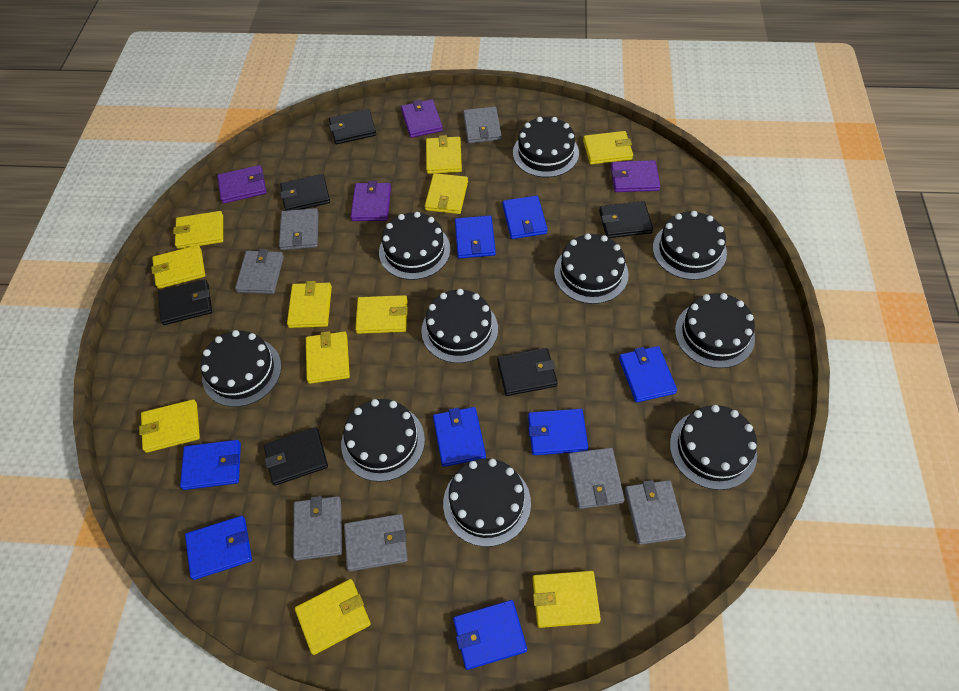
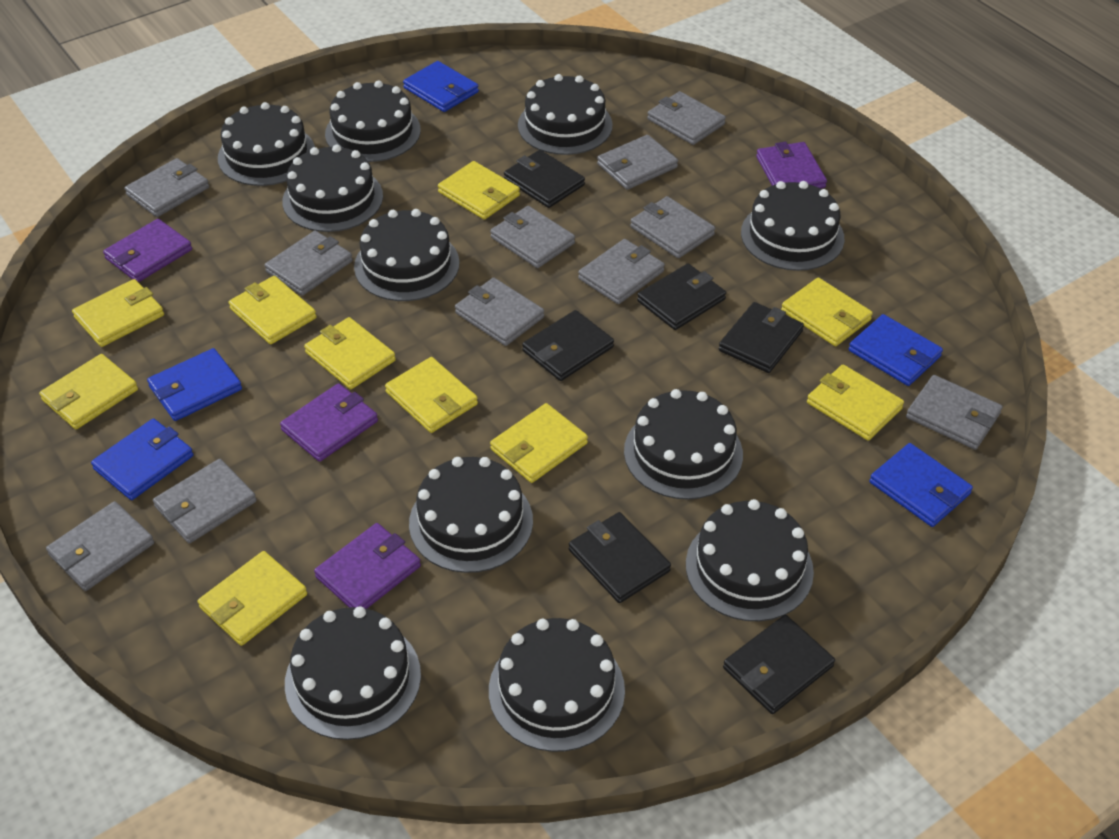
black cake: 10 -> 11
blue wallet: 8 -> 5
grey wallet: 7 -> 11
yellow wallet: 11 -> 10

